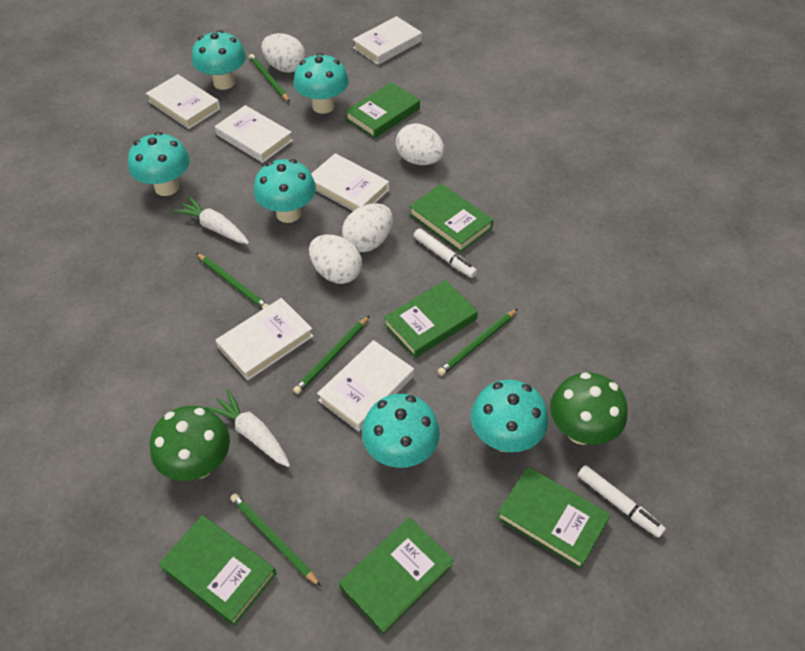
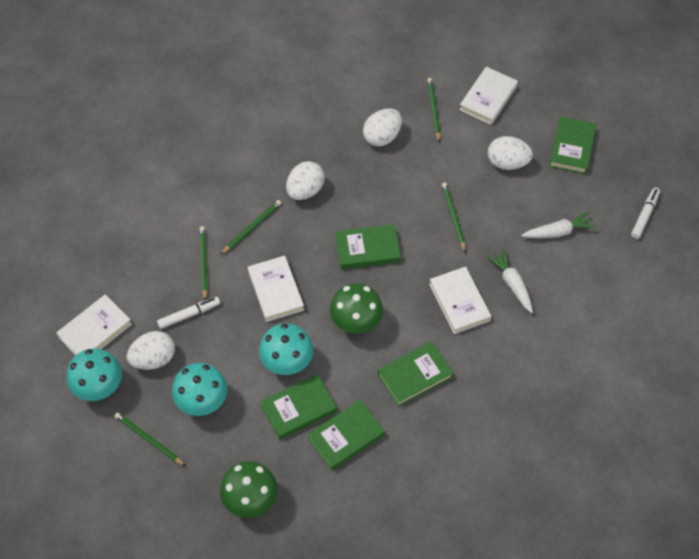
green book: 6 -> 5
turquoise mushroom: 6 -> 3
white book: 6 -> 4

